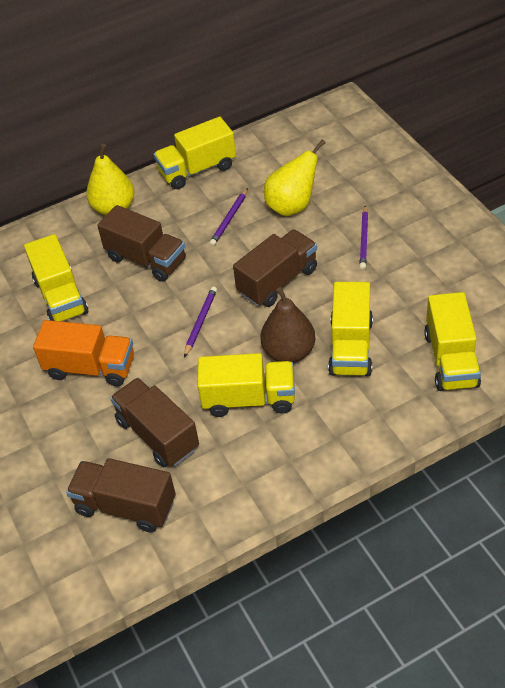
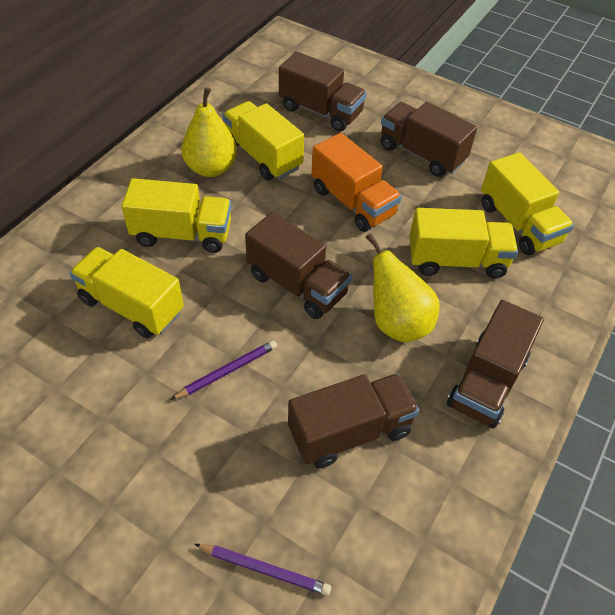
brown pear: 1 -> 0
brown truck: 4 -> 5
purple pencil: 3 -> 2

